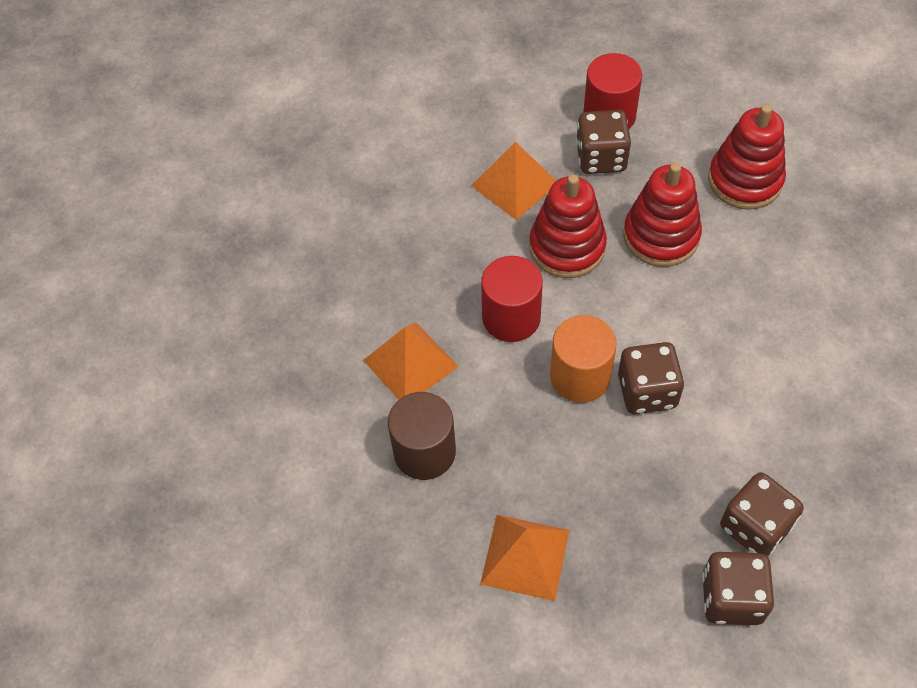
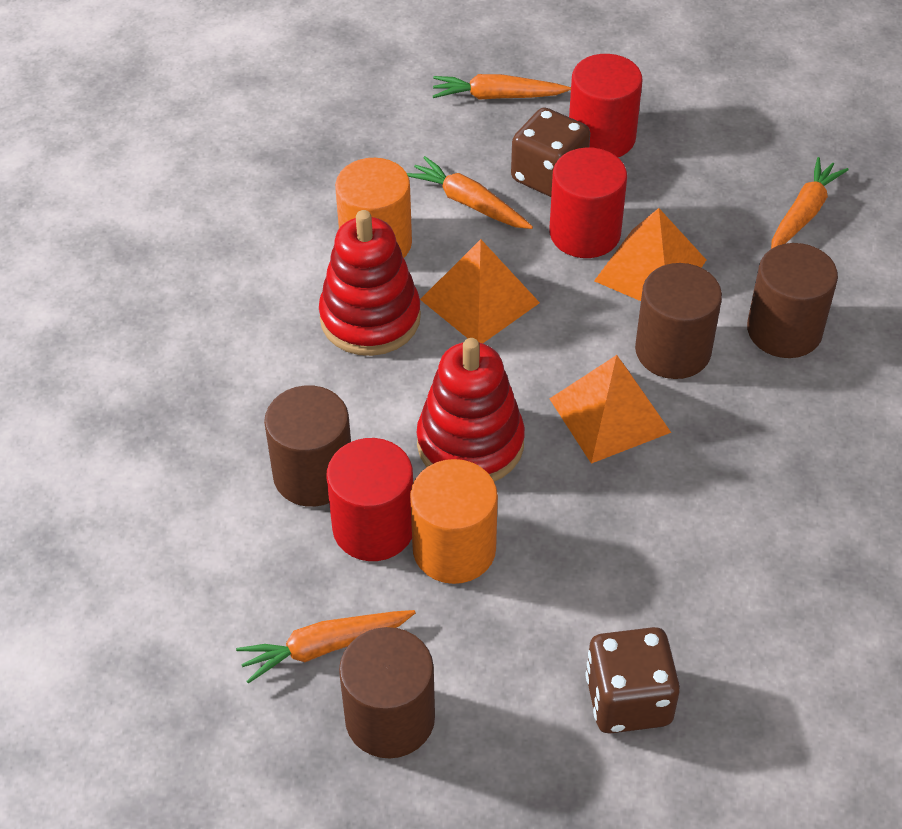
brown cylinder: 1 -> 4
brown dice: 4 -> 2
orange carrot: 0 -> 4
orange cylinder: 1 -> 2
red cylinder: 2 -> 3
red stacking toy: 3 -> 2

